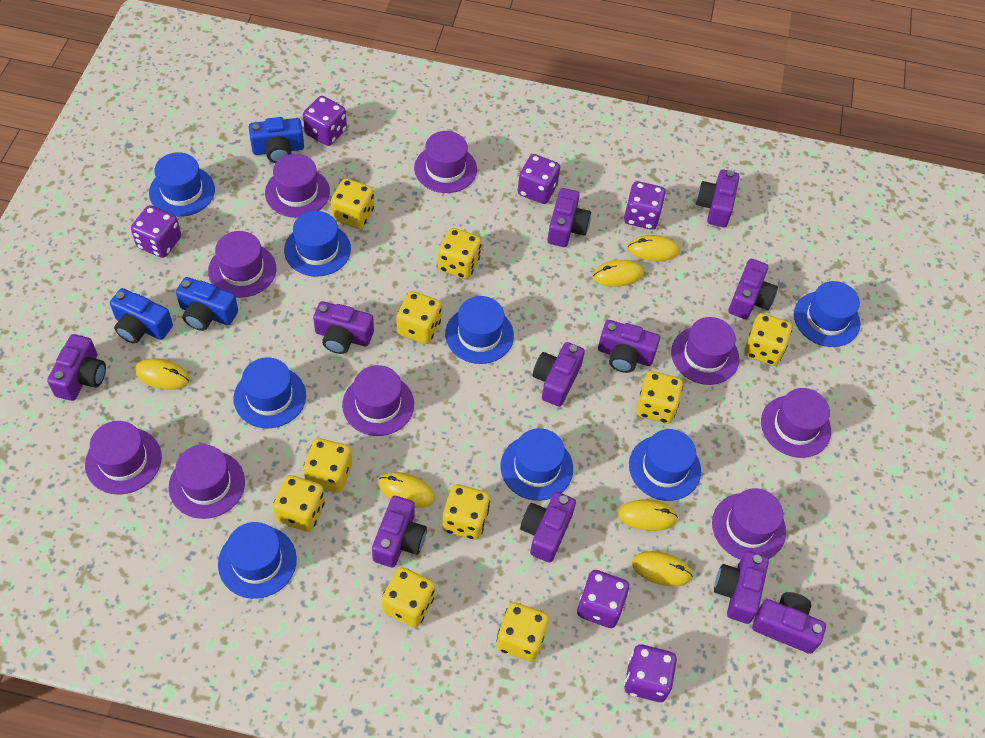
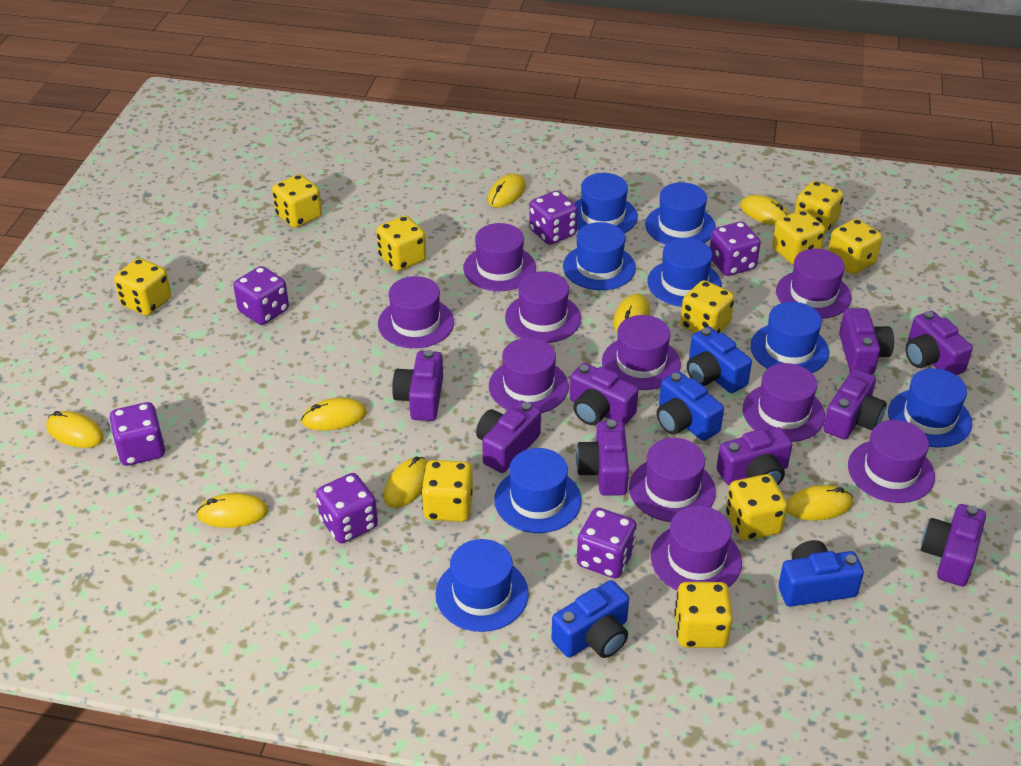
blue camera: 3 -> 4
purple camera: 11 -> 9
purple hat: 9 -> 10
yellow mouse: 6 -> 8

